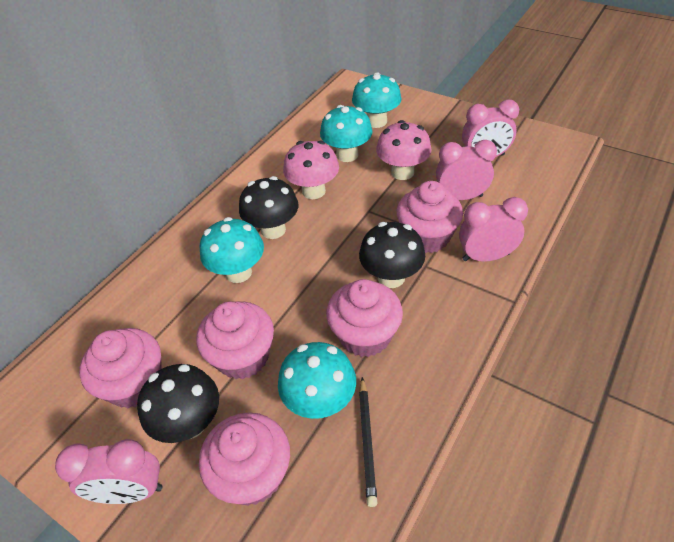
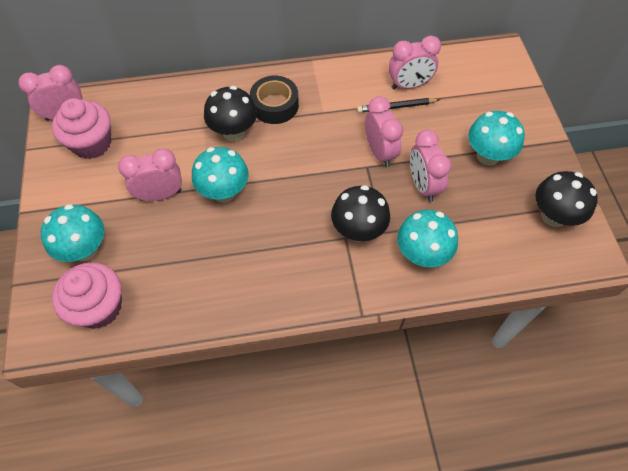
black tape: 0 -> 1
pink clock: 4 -> 5
pink cupcake: 5 -> 2
pink mushroom: 2 -> 0

